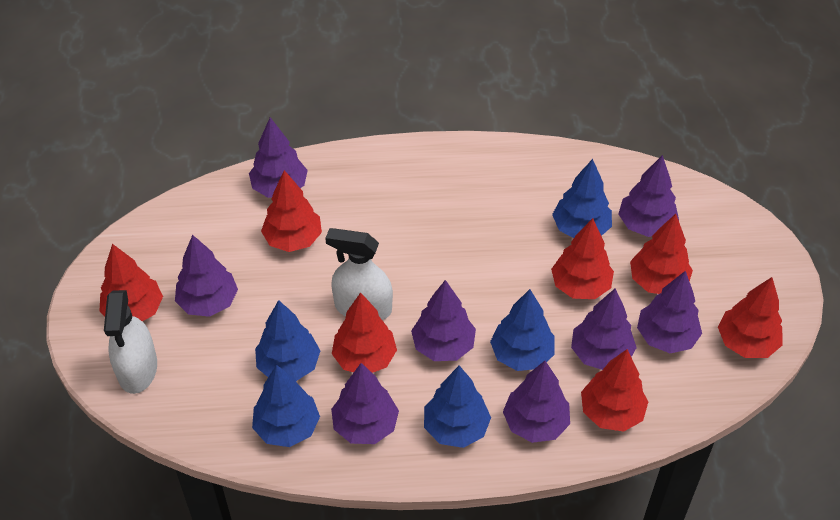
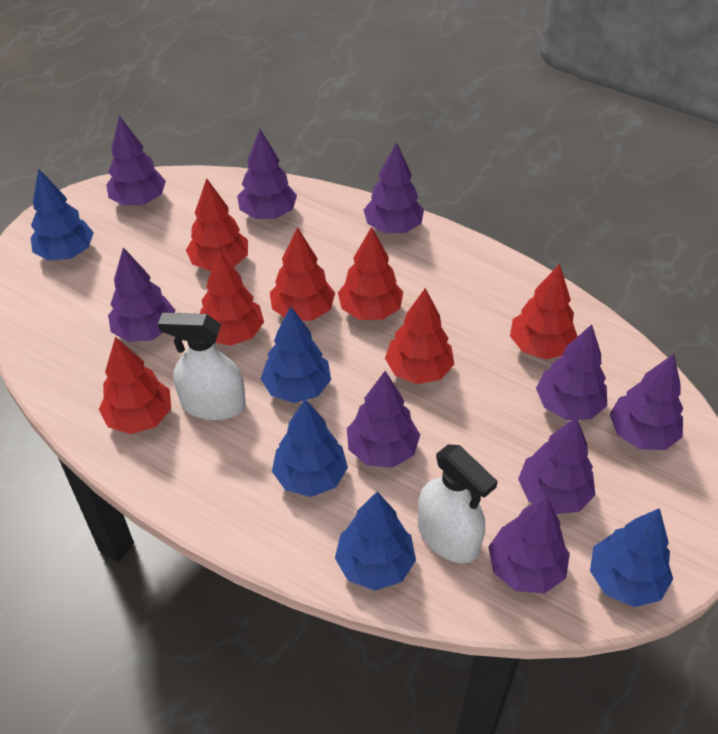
purple tree: 8 -> 9

